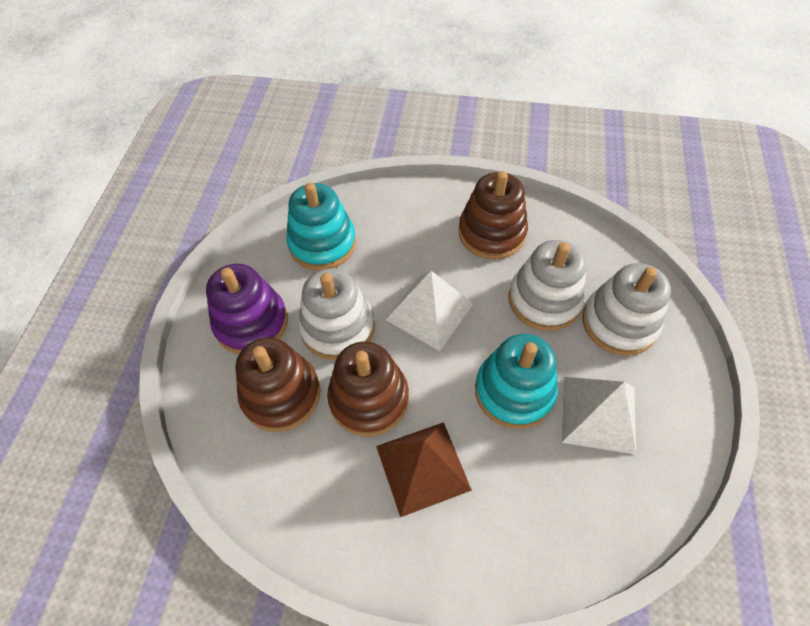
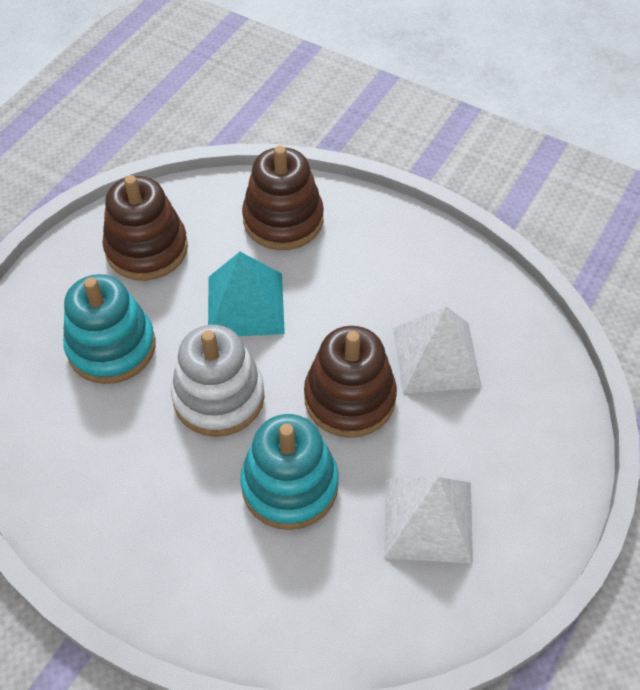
brown pyramid: 1 -> 0
purple stacking toy: 1 -> 0
turquoise pyramid: 0 -> 1
white stacking toy: 3 -> 1

